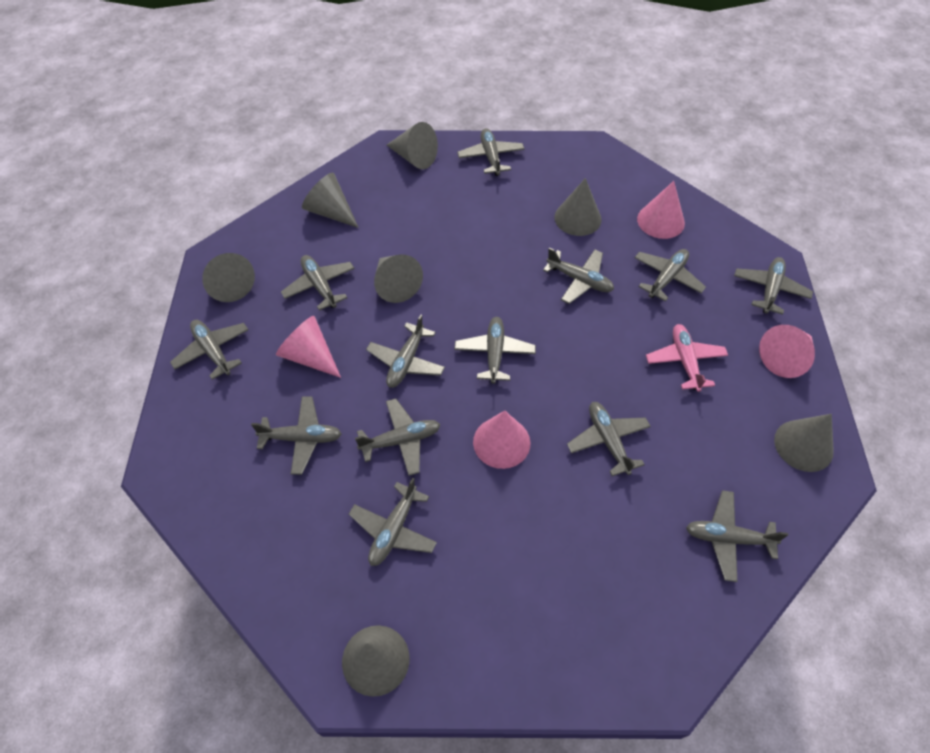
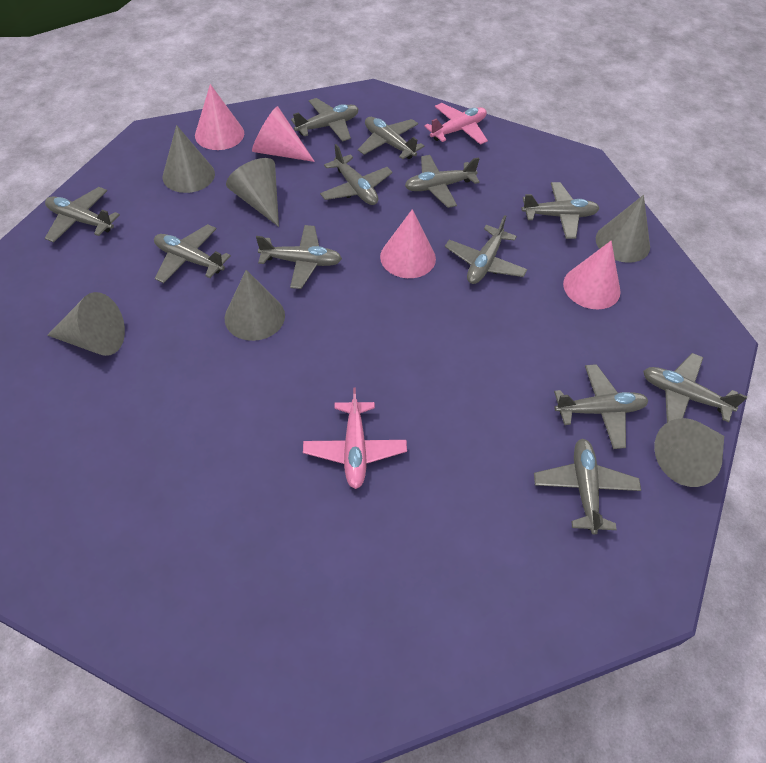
grey cone: 7 -> 6
grey plane: 13 -> 12
pink plane: 1 -> 2

